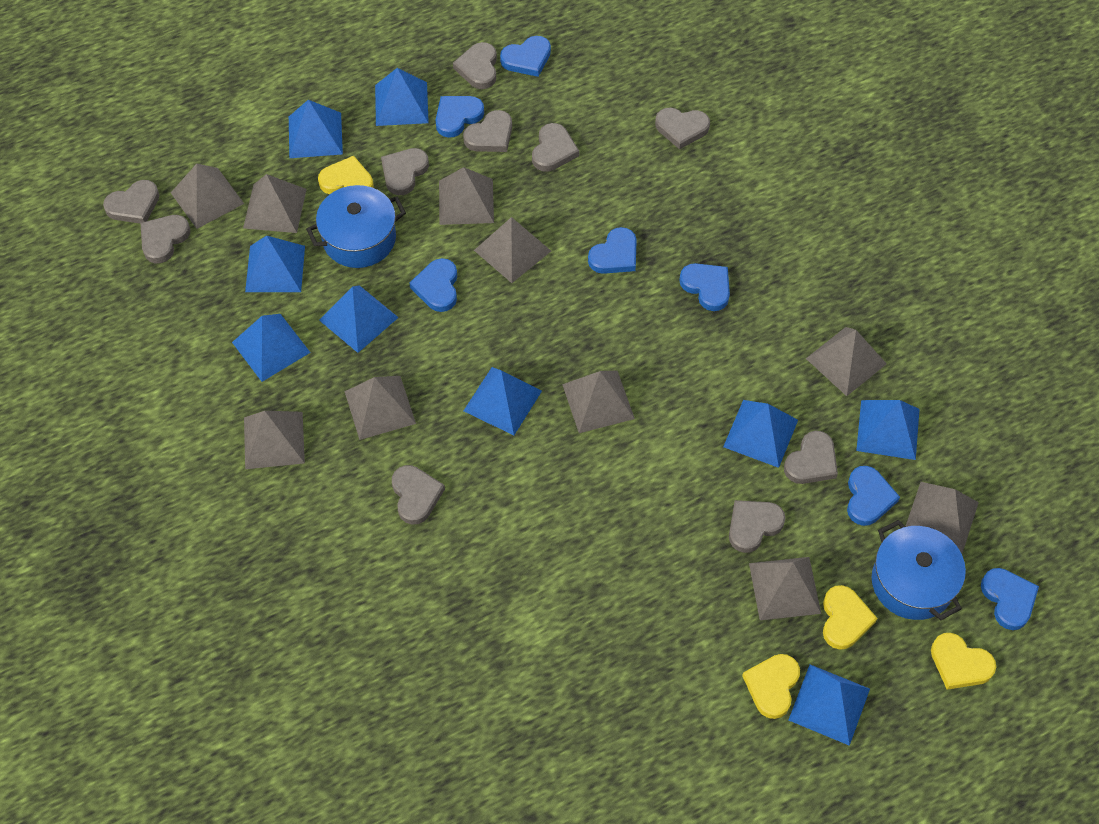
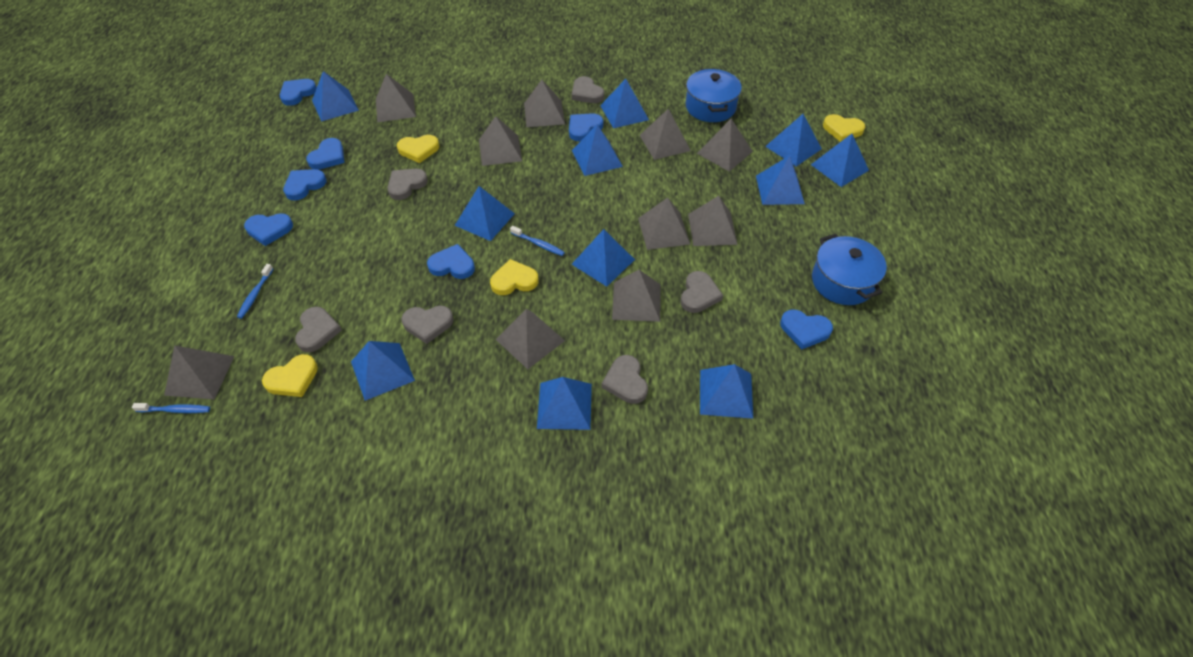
blue pyramid: 9 -> 11
blue toothbrush: 0 -> 3
grey heart: 10 -> 6

